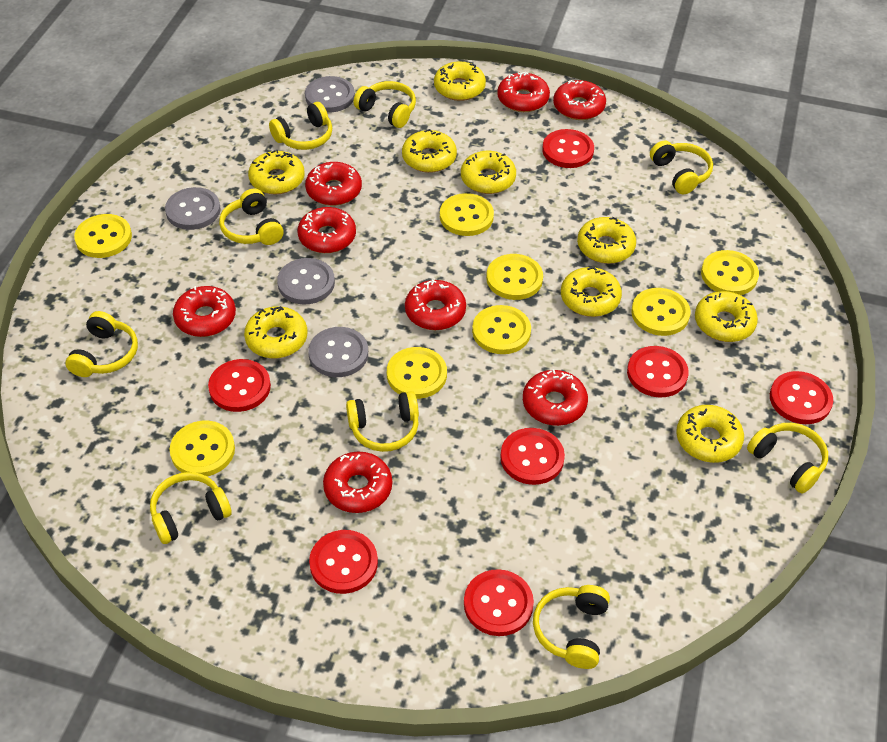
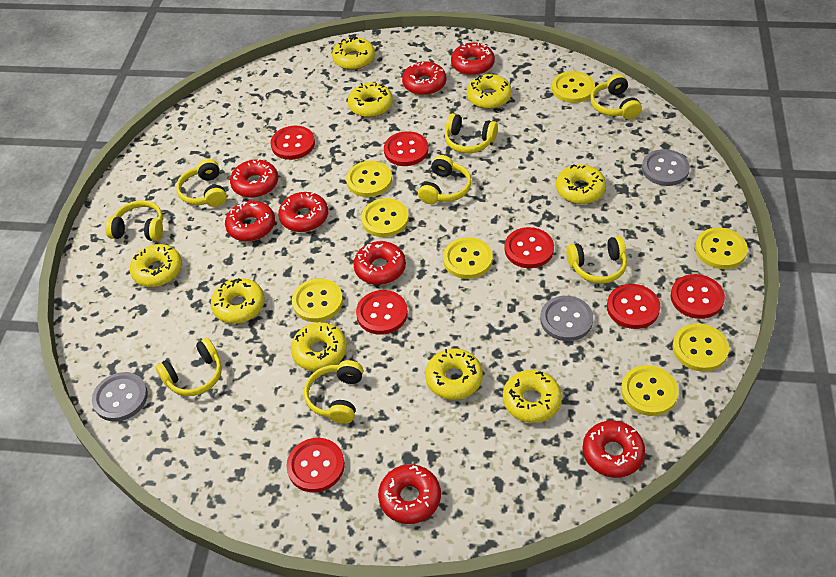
grey button: 4 -> 3
yellow headphones: 9 -> 8

